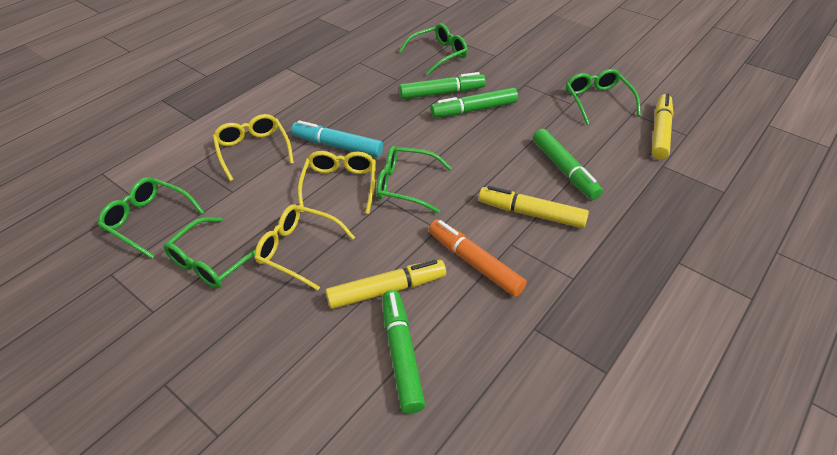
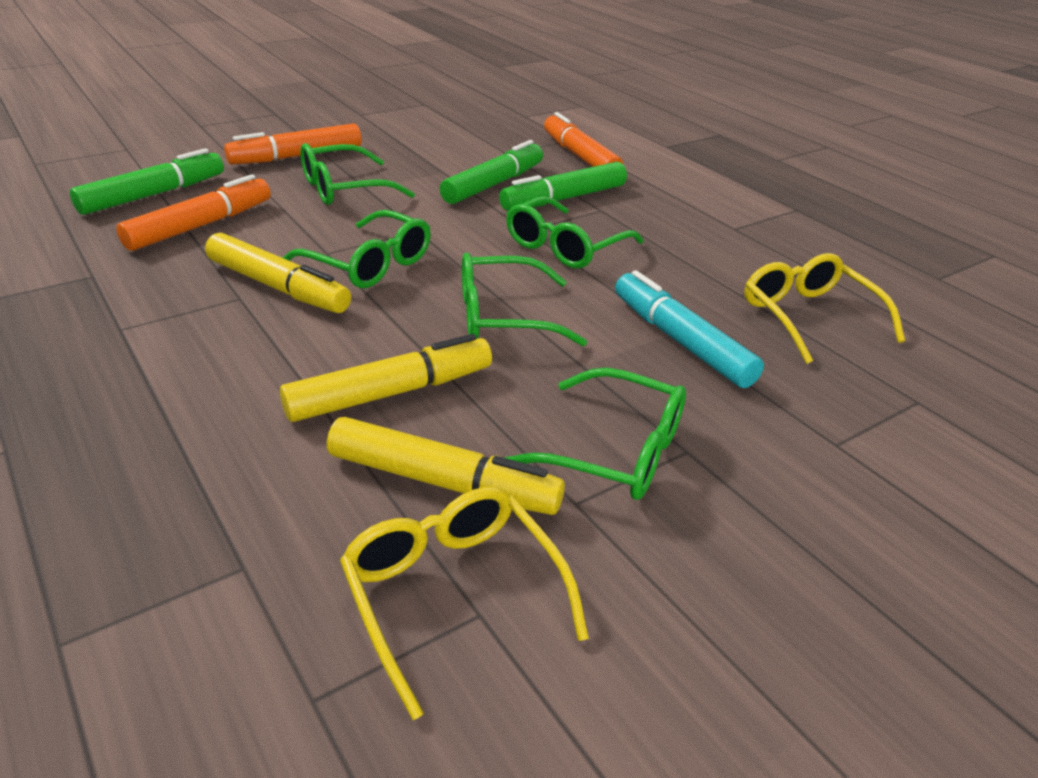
green marker: 4 -> 3
orange marker: 1 -> 3
yellow glasses: 3 -> 2

